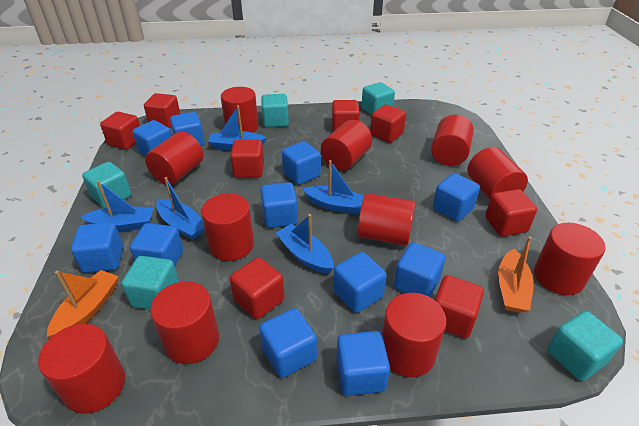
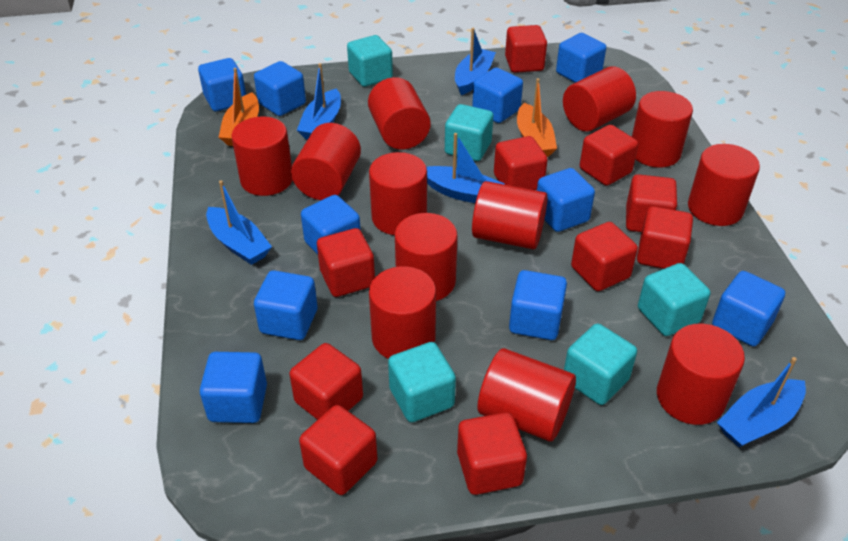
blue cube: 11 -> 10
red cube: 8 -> 10
red cylinder: 11 -> 12

